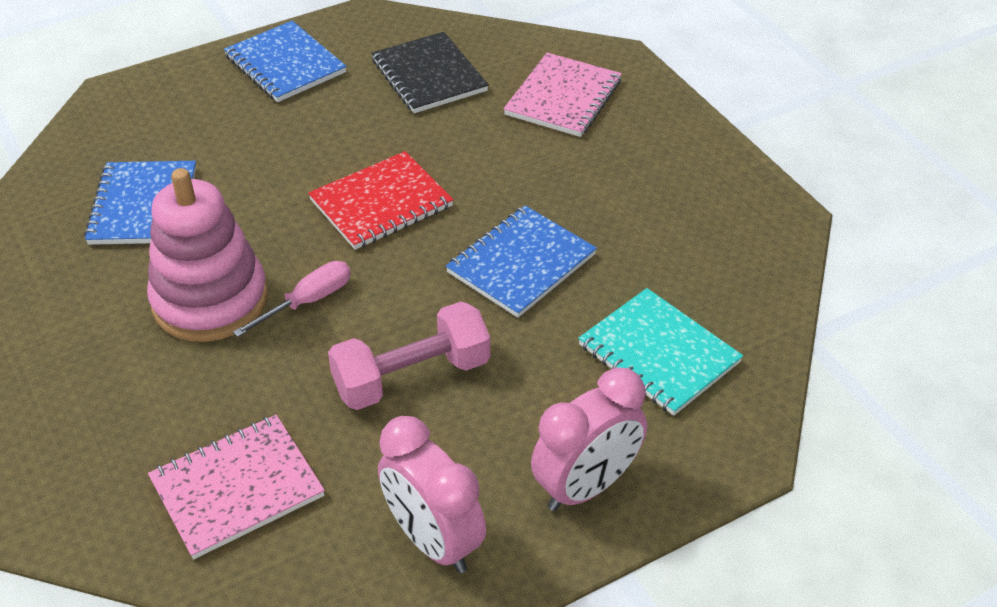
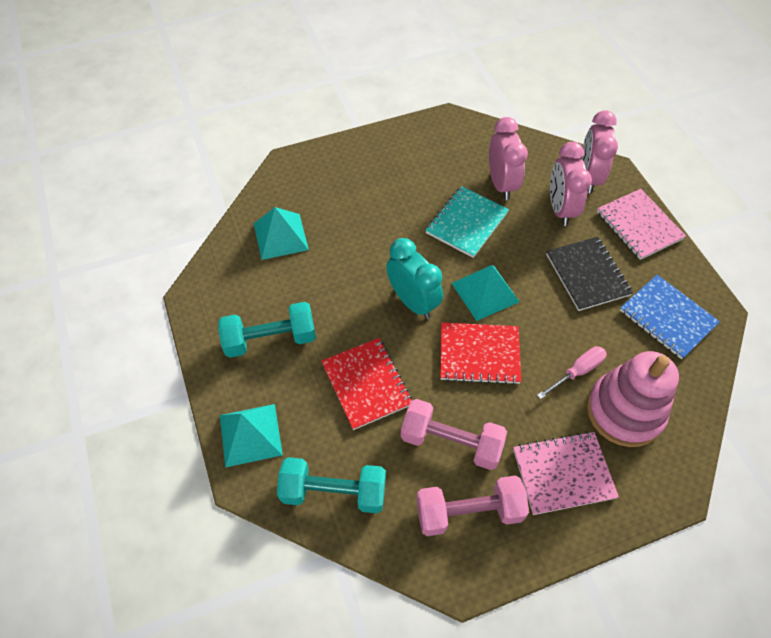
blue notebook: 3 -> 1
pink clock: 2 -> 3
pink dumbbell: 1 -> 2
red notebook: 1 -> 2
turquoise clock: 0 -> 1
turquoise dumbbell: 0 -> 2
turquoise pyramid: 0 -> 3

